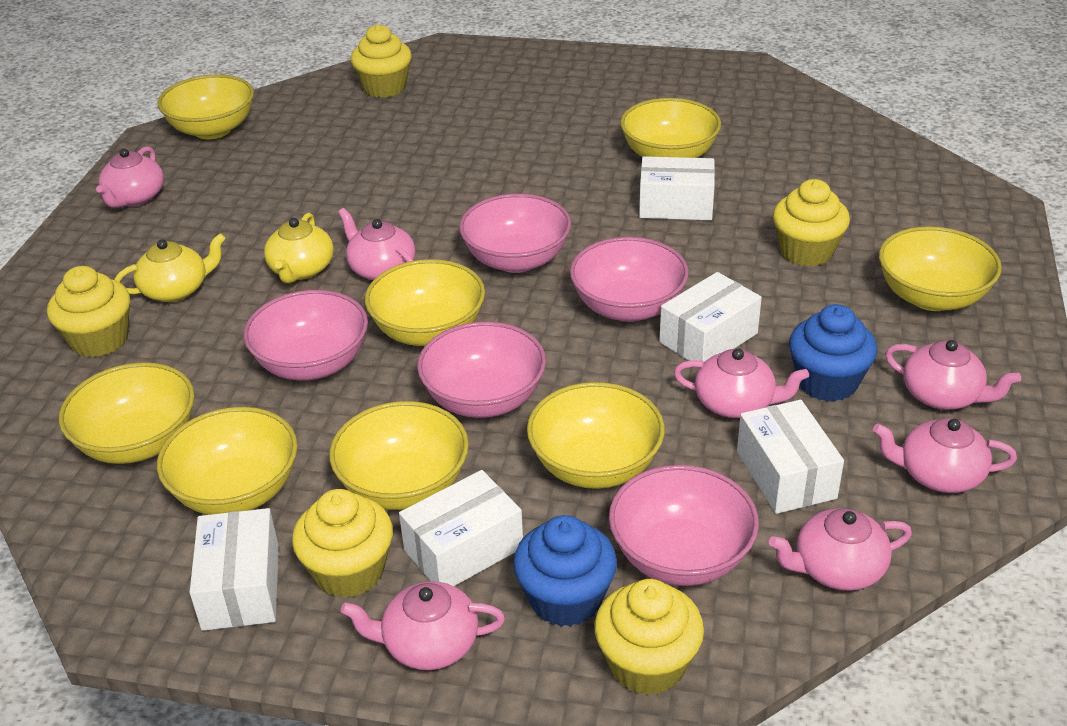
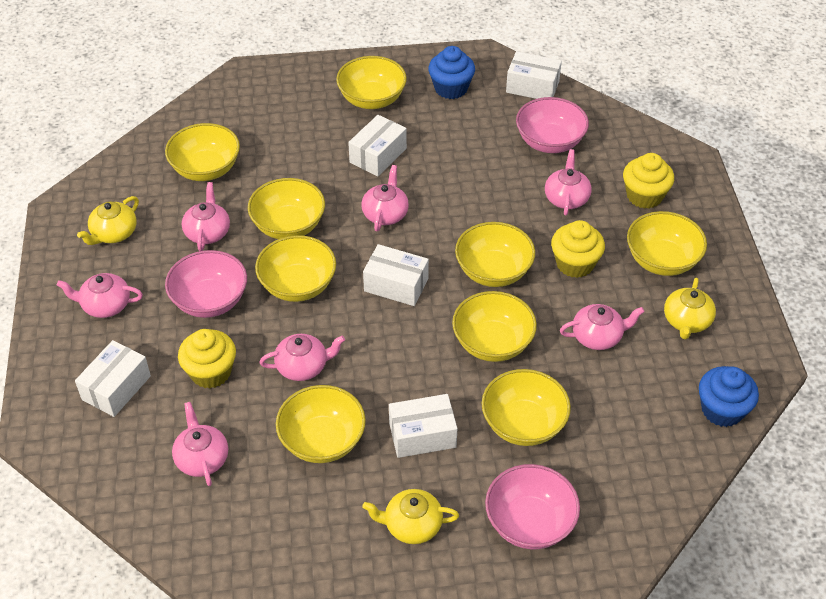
pink bowl: 5 -> 3
yellow bowl: 8 -> 9
yellow cupcake: 5 -> 3
yellow teapot: 2 -> 3

